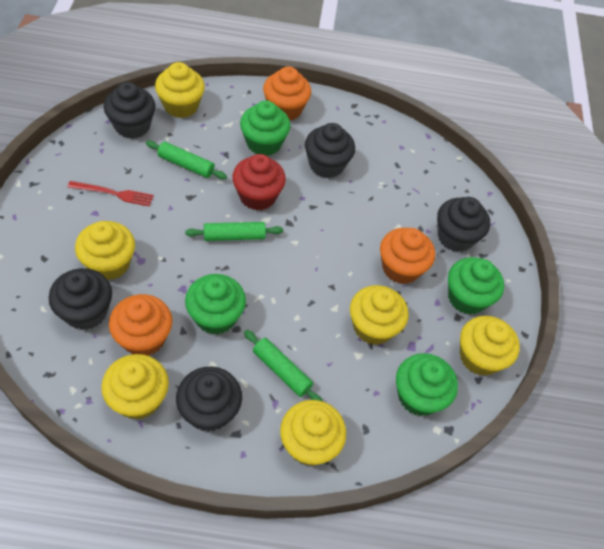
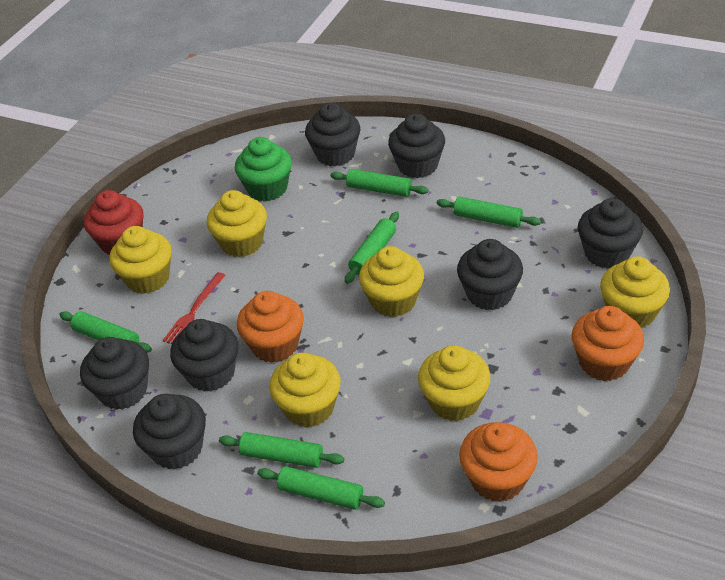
black cupcake: 5 -> 7
green cupcake: 4 -> 1
green rolling pin: 3 -> 6

